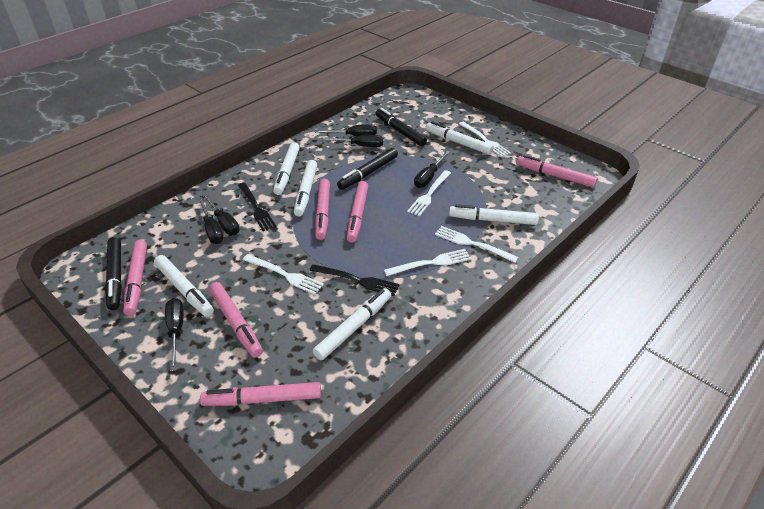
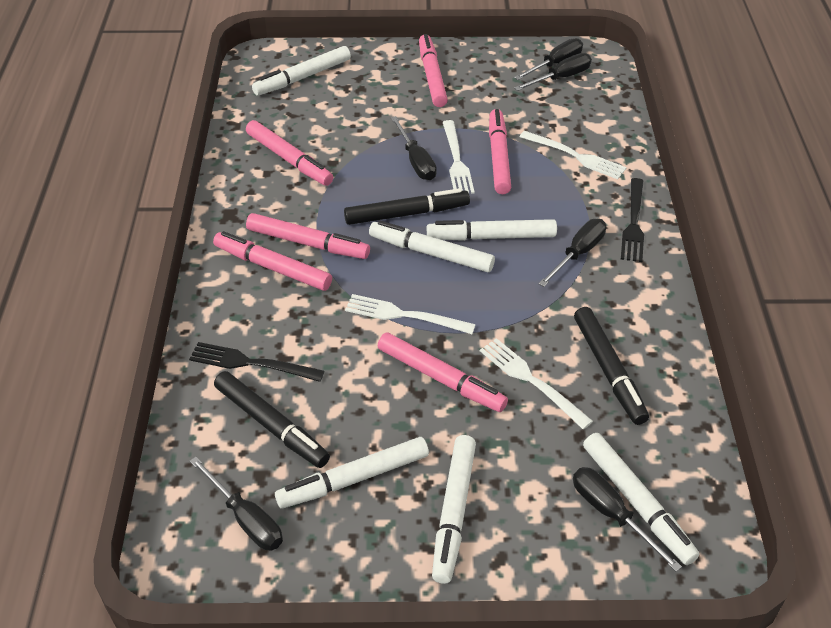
white fork: 5 -> 4

